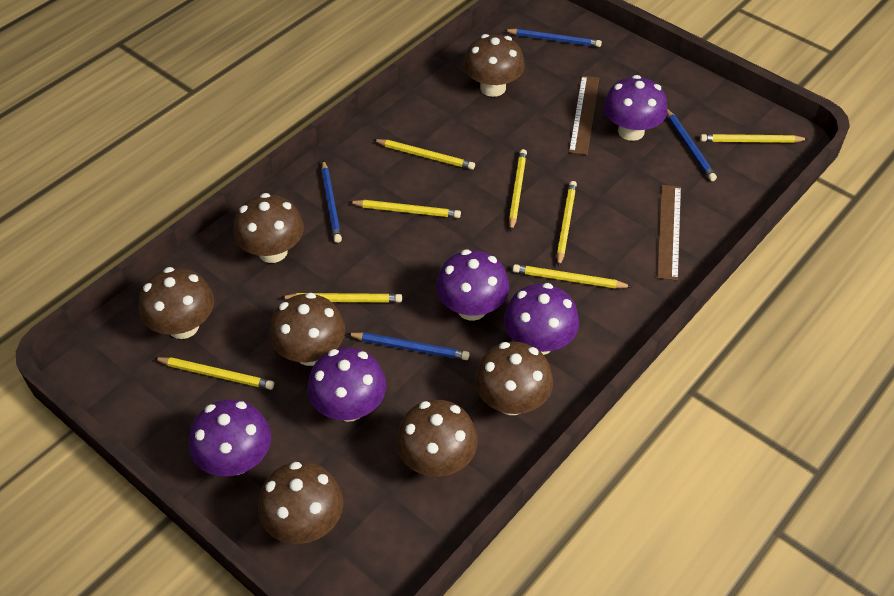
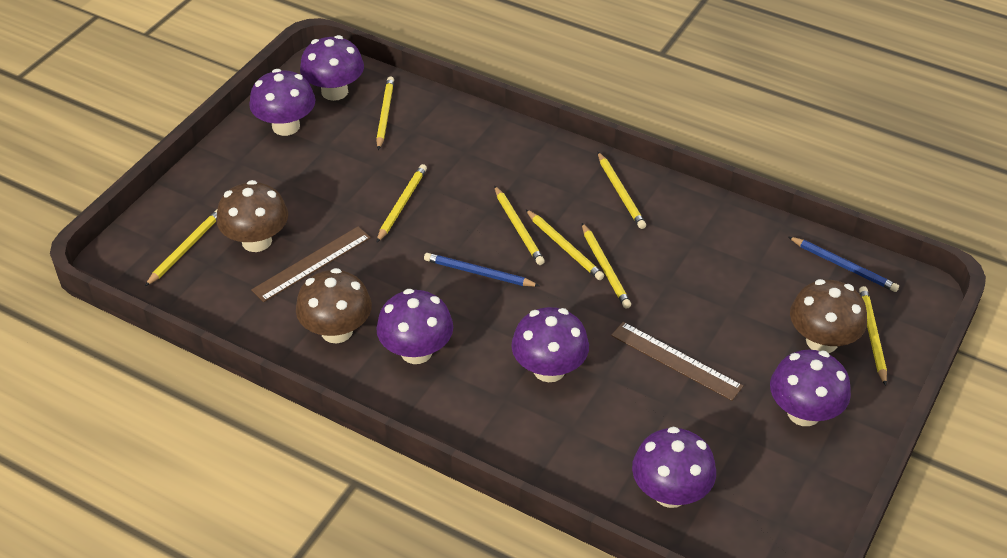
blue pencil: 4 -> 2
brown mushroom: 7 -> 3
purple mushroom: 5 -> 6

